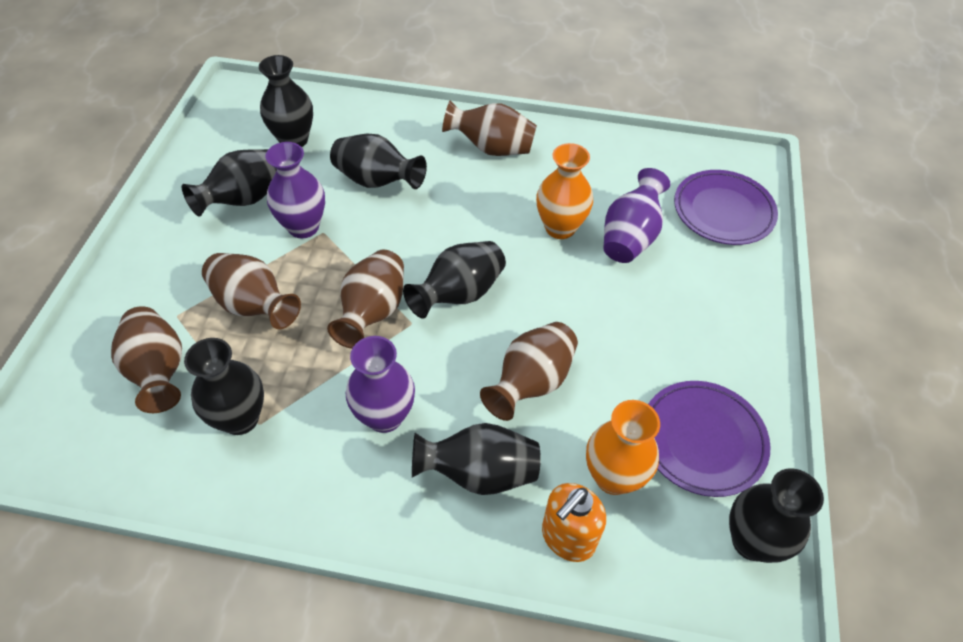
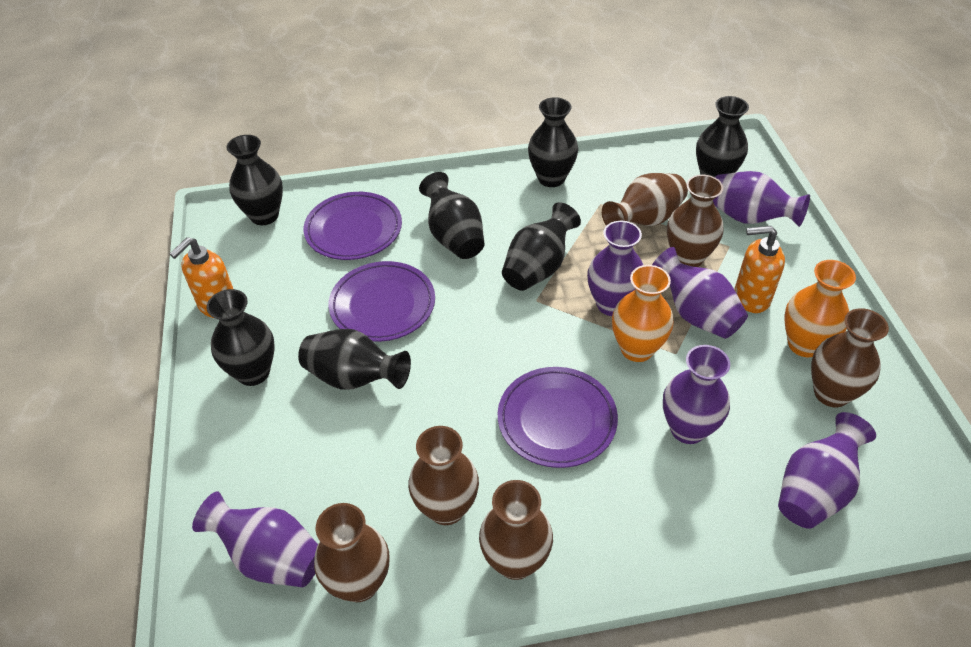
brown vase: 5 -> 6
orange soap dispenser: 1 -> 2
purple plate: 2 -> 3
purple vase: 3 -> 6

